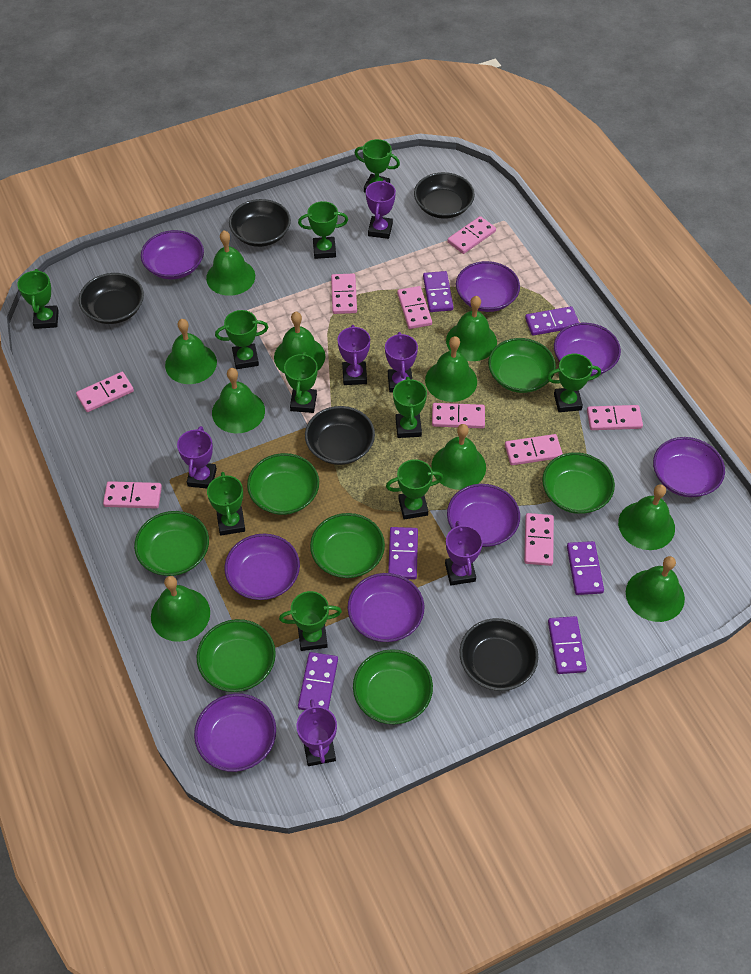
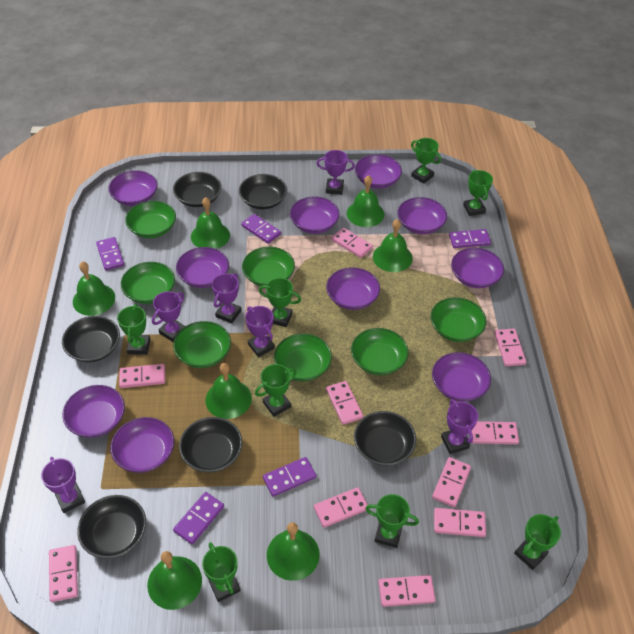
black bowl: 5 -> 6
green bell: 10 -> 7
green trophy: 10 -> 8
pink domino: 9 -> 10
purple bowl: 8 -> 10
purple domino: 6 -> 5

